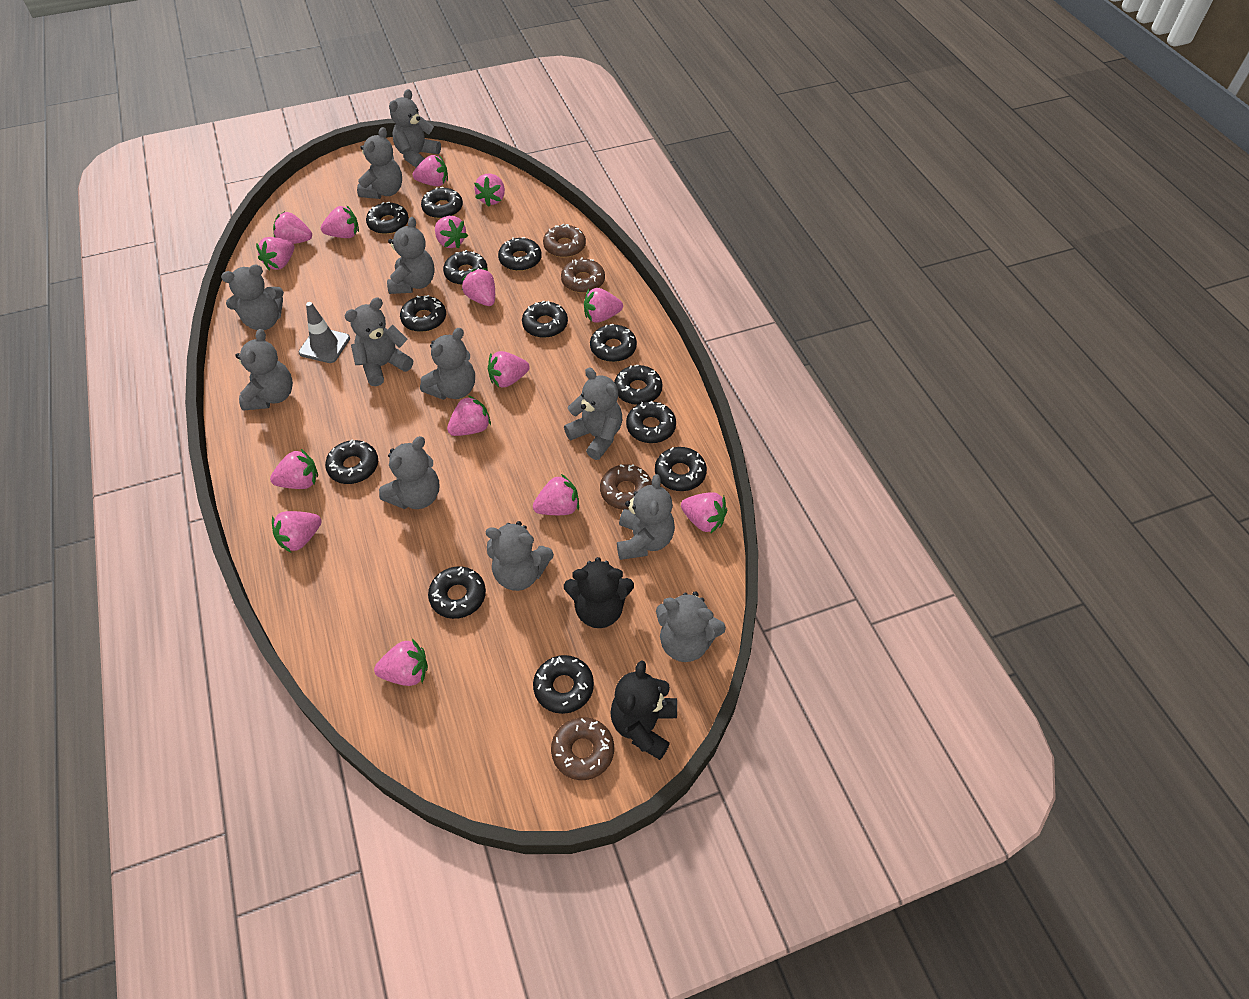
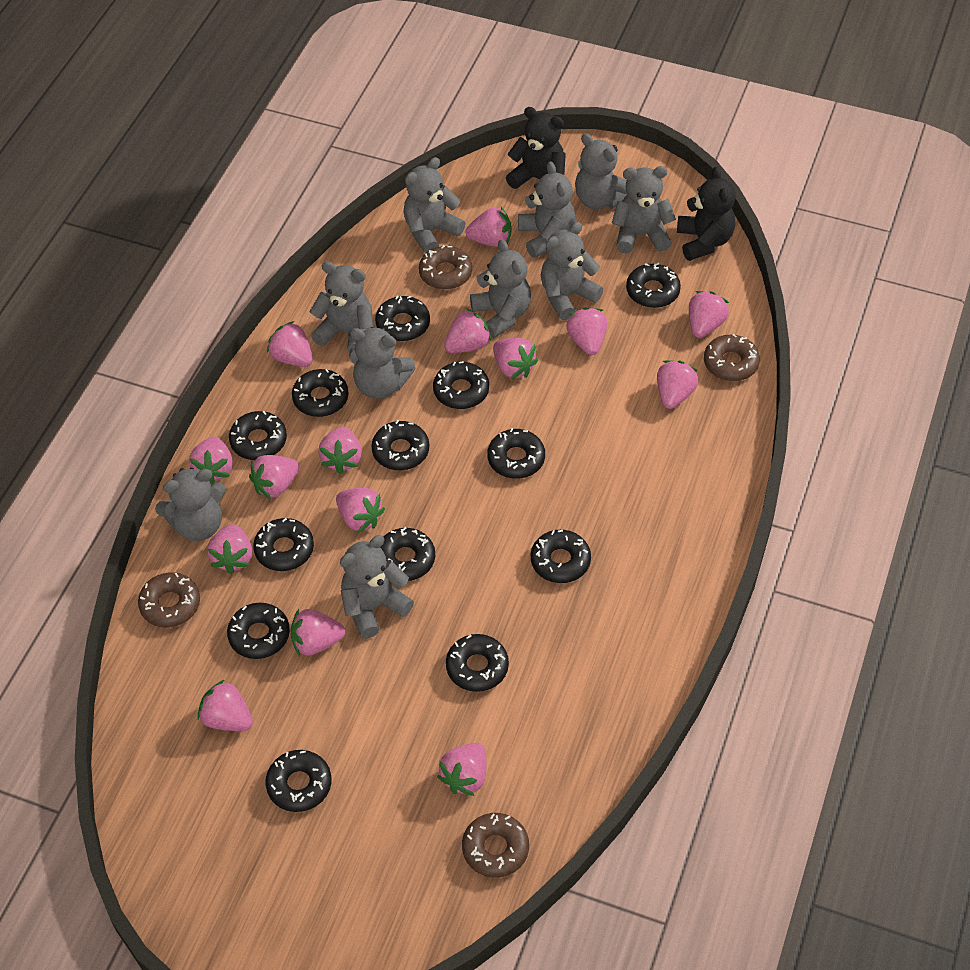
grey teddy bear: 12 -> 10
grey traffic cone: 1 -> 0

